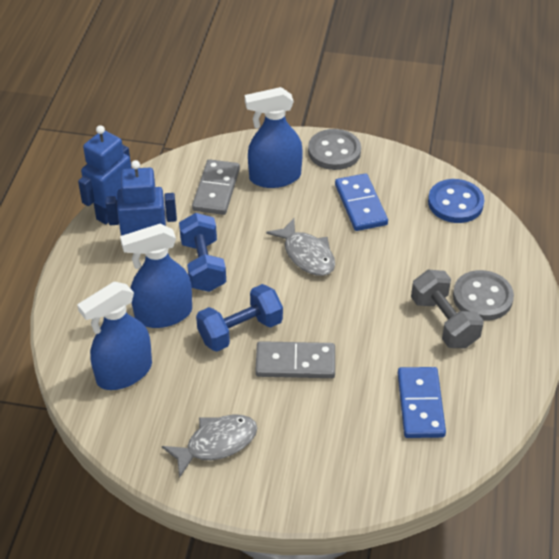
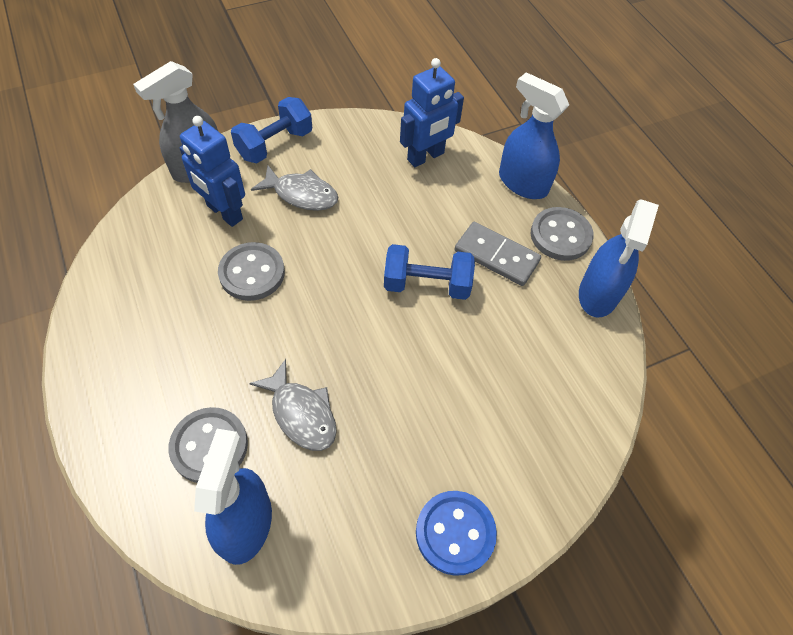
blue domino: 2 -> 0
grey button: 2 -> 3
grey domino: 2 -> 1
grey dumbbell: 1 -> 0
grey spray bottle: 0 -> 1

